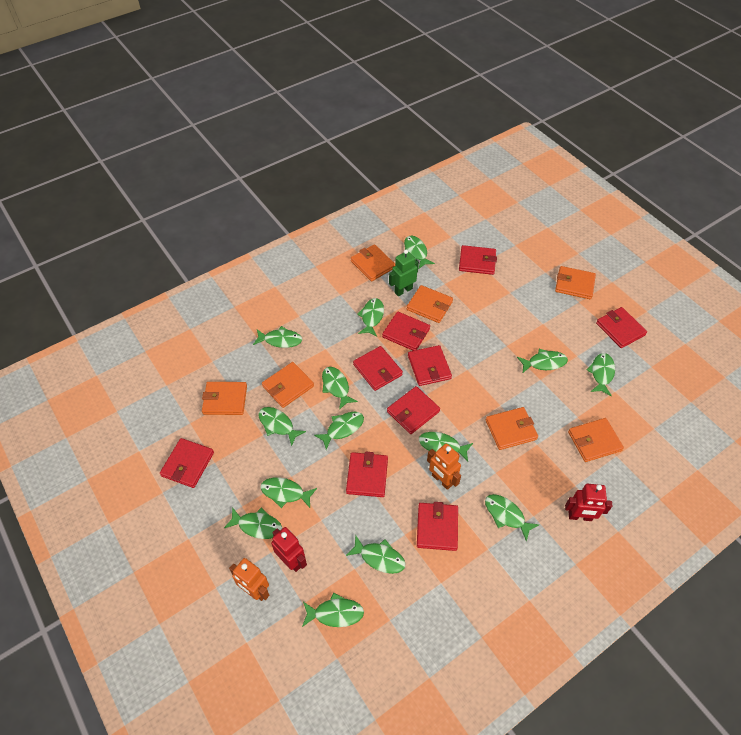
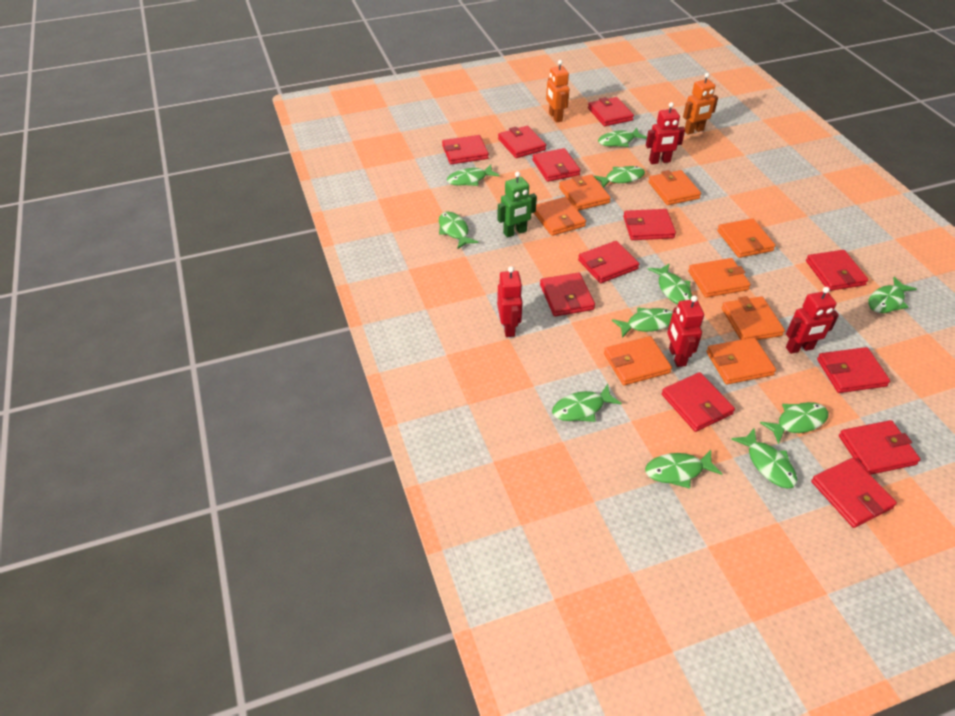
green fish: 14 -> 11
orange wallet: 7 -> 8
red robot: 2 -> 4
red wallet: 9 -> 12

